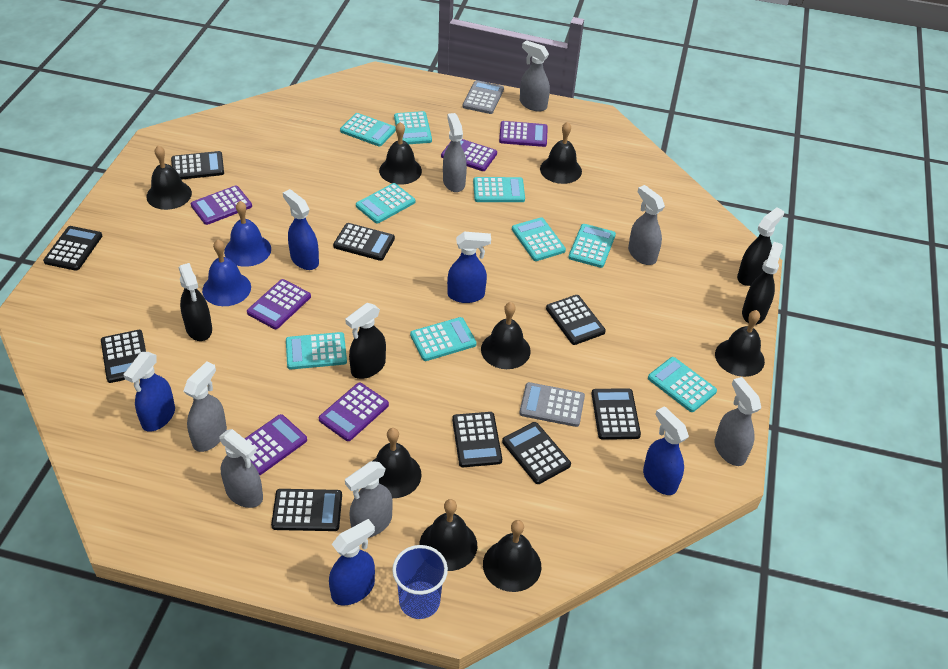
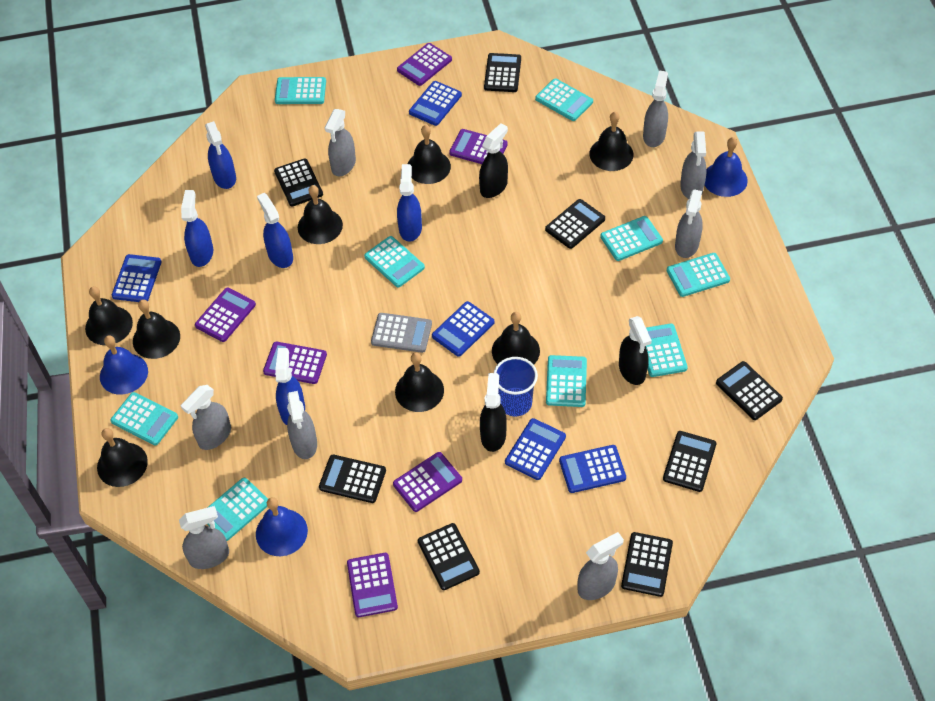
black calculator: 9 -> 8
black spray bottle: 4 -> 3
blue bell: 2 -> 3
blue calculator: 0 -> 5
grey calculator: 2 -> 1
grey spray bottle: 7 -> 8

